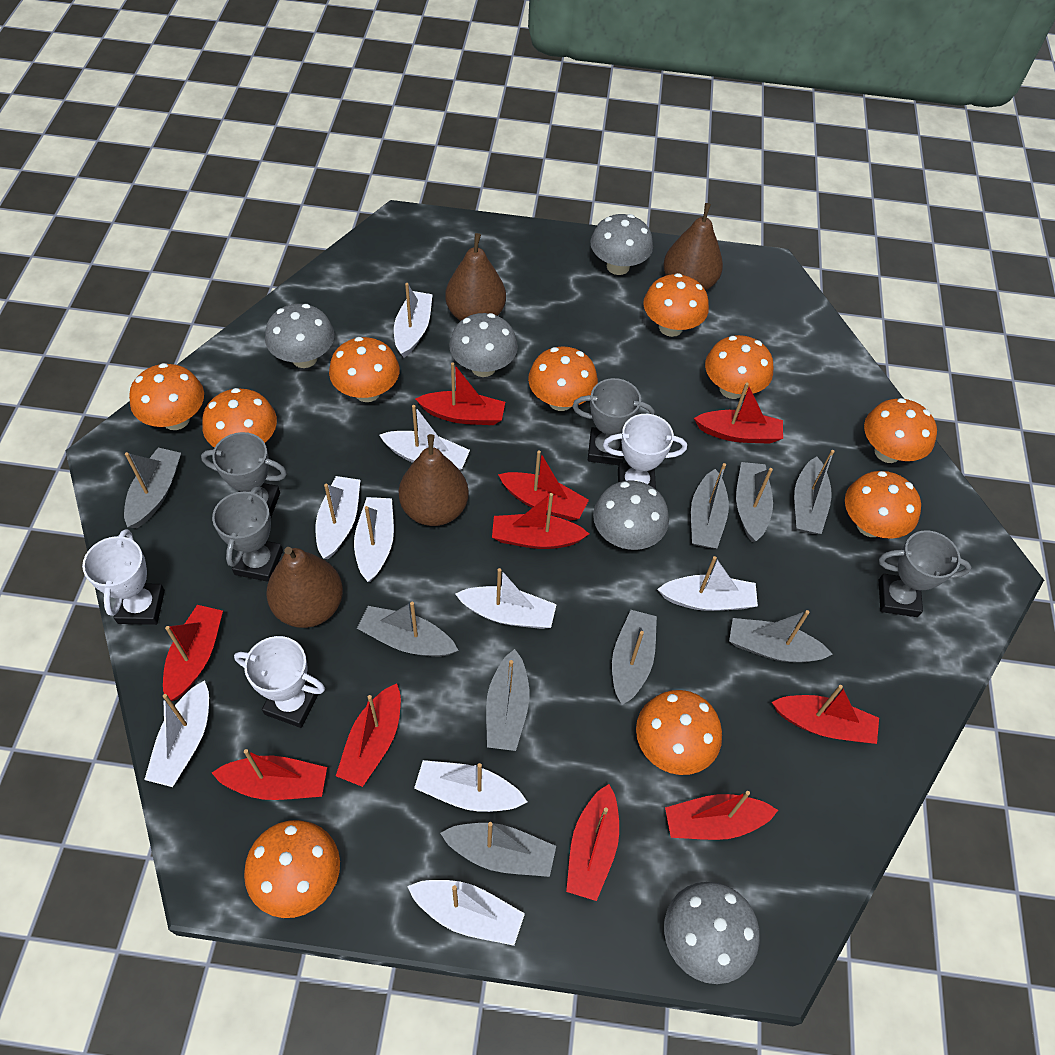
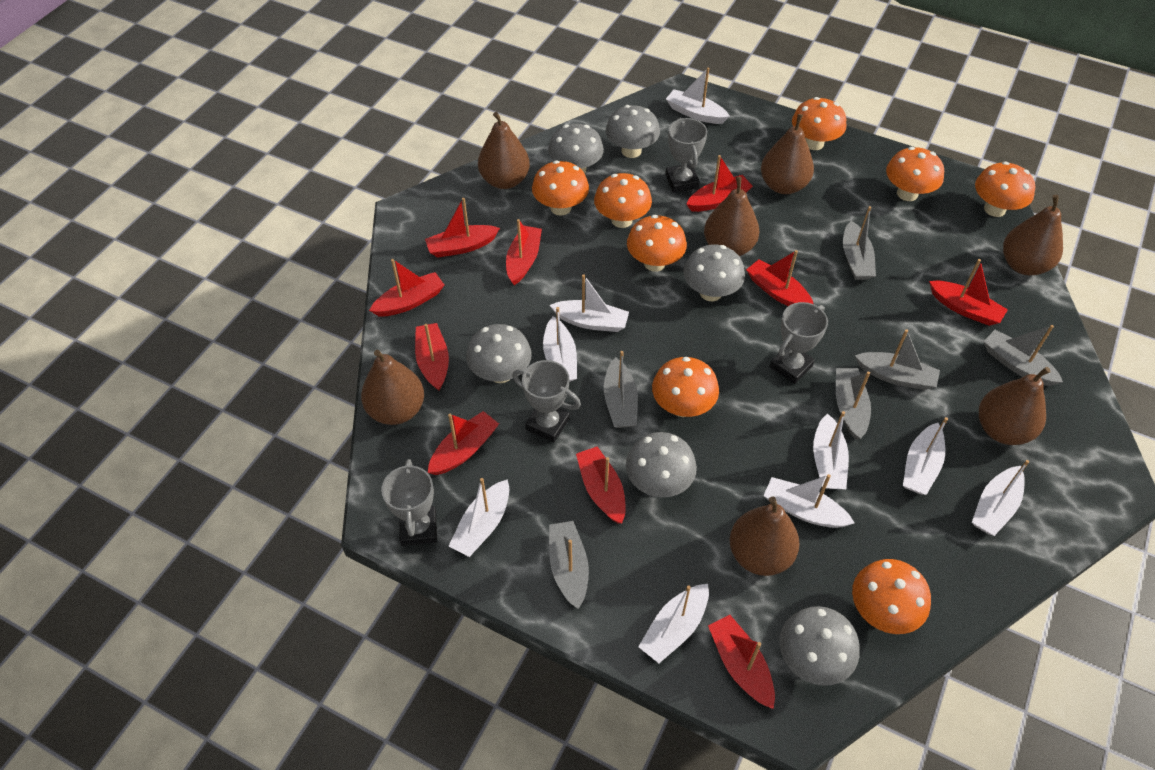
brown pear: 4 -> 7
grey boat: 9 -> 6
grey mushroom: 5 -> 6
orange mushroom: 10 -> 8
white trophy: 3 -> 0

